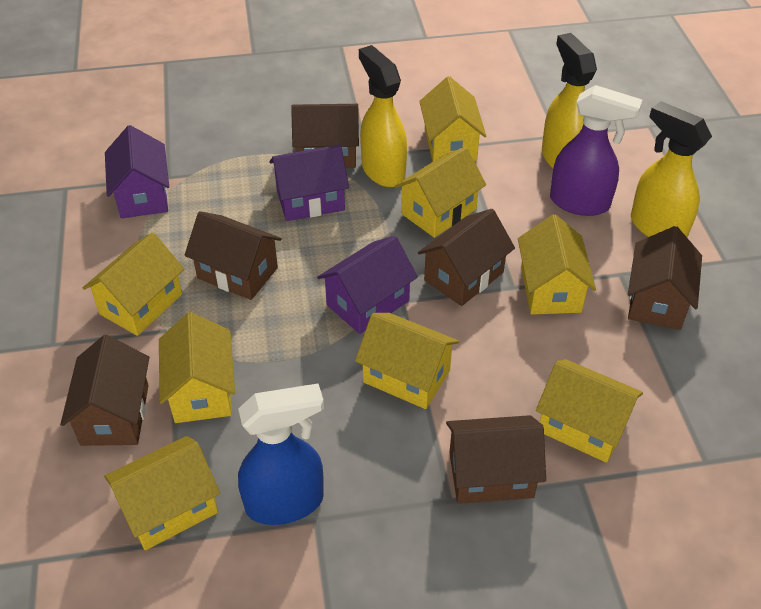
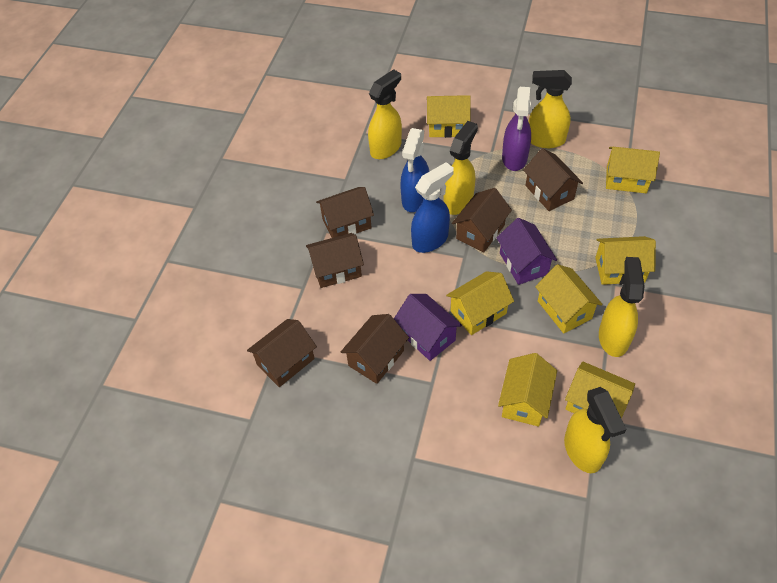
blue spray bottle: 1 -> 2
purple house: 3 -> 2
yellow house: 8 -> 7
yellow spray bottle: 3 -> 5

